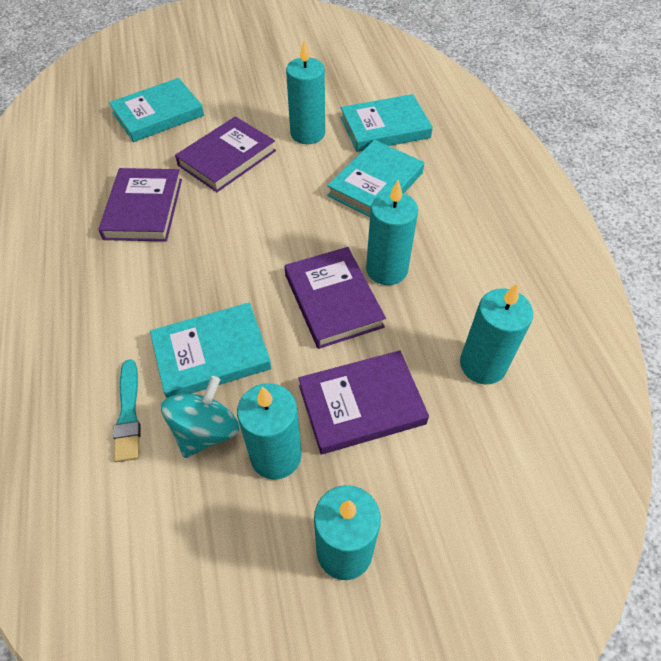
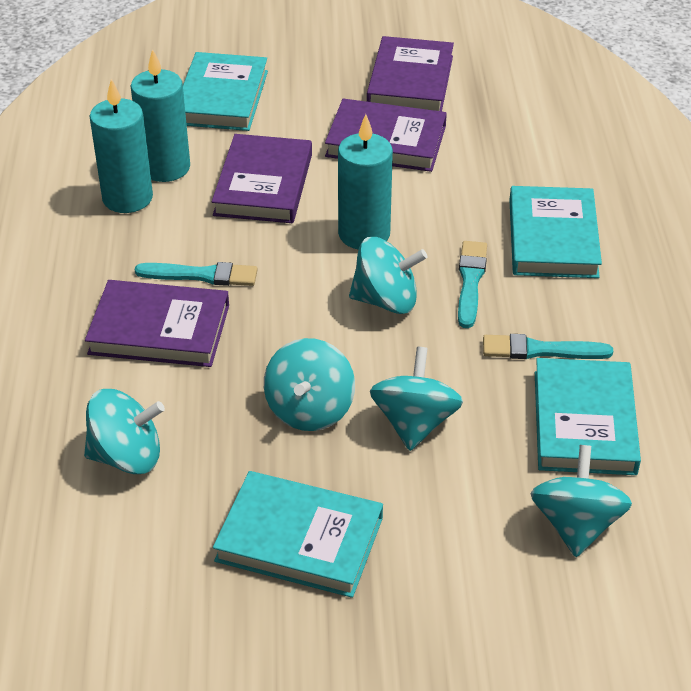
turquoise brush: 1 -> 3
turquoise candle: 5 -> 3
turquoise spinning top: 1 -> 5

